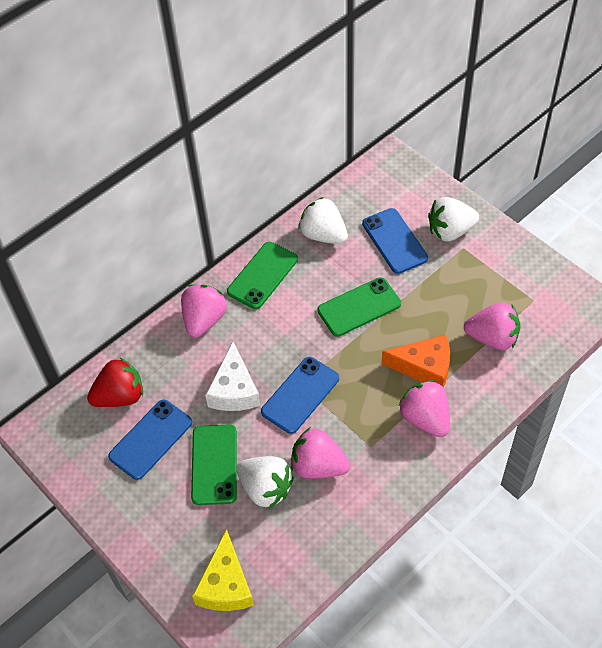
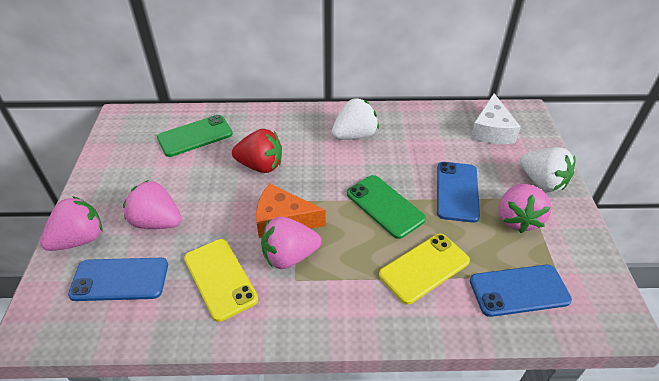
green phone: 3 -> 2
white strawberry: 3 -> 2
yellow cheese: 1 -> 0
yellow phone: 0 -> 2

